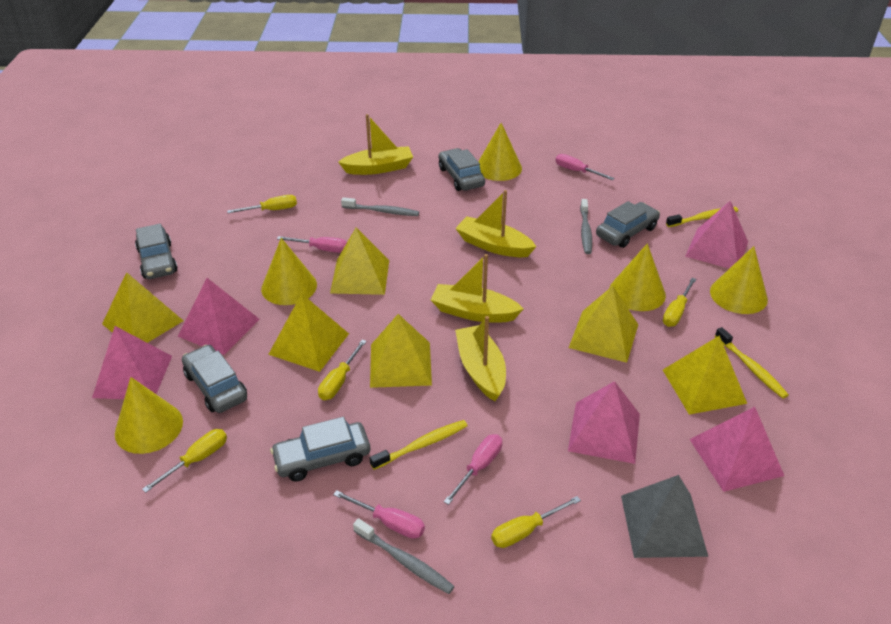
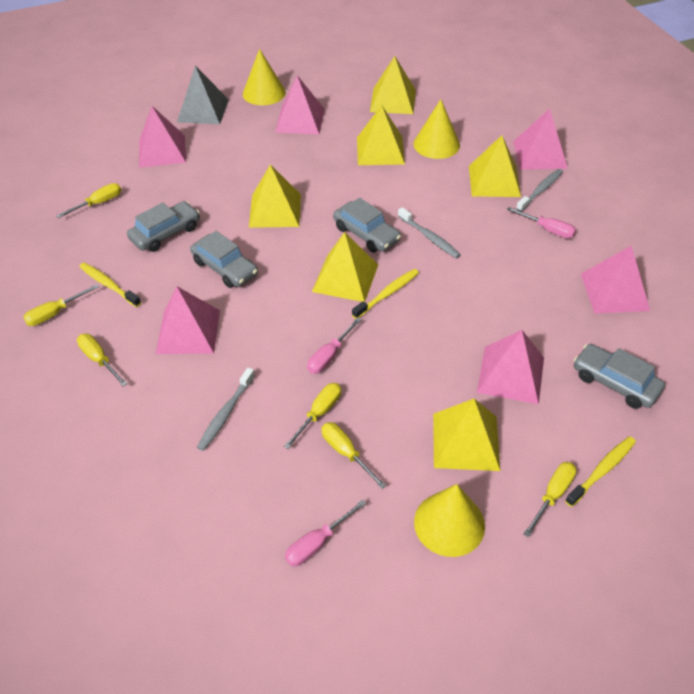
grey car: 5 -> 4
pink pyramid: 5 -> 6
pink screwdriver: 4 -> 3
yellow boat: 4 -> 0
yellow cone: 5 -> 3
yellow screwdriver: 5 -> 6

